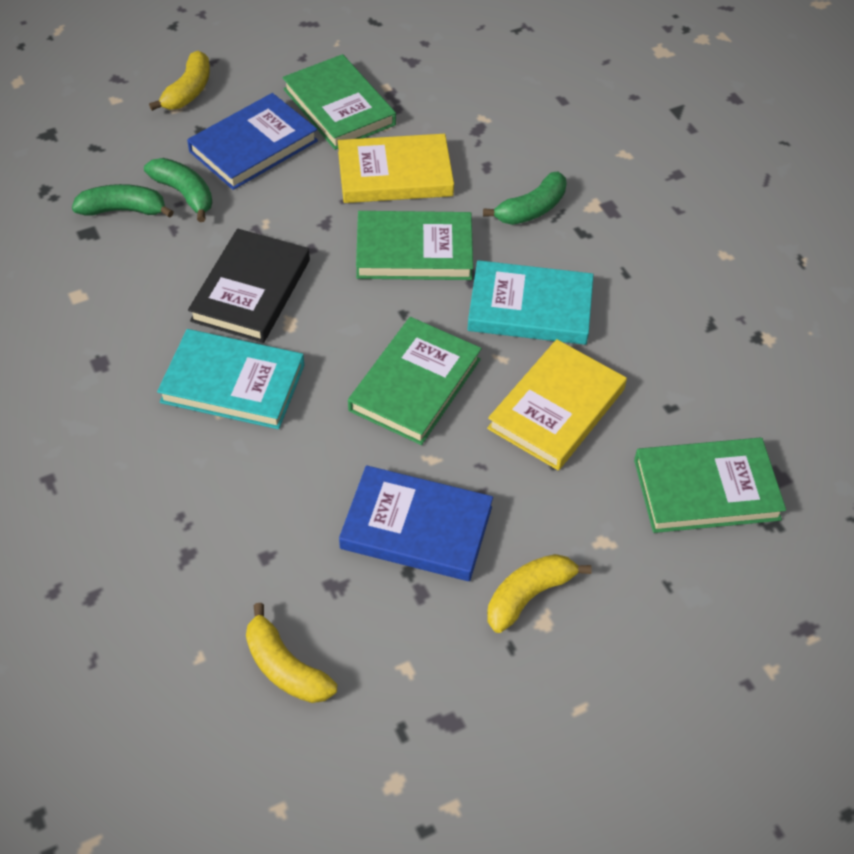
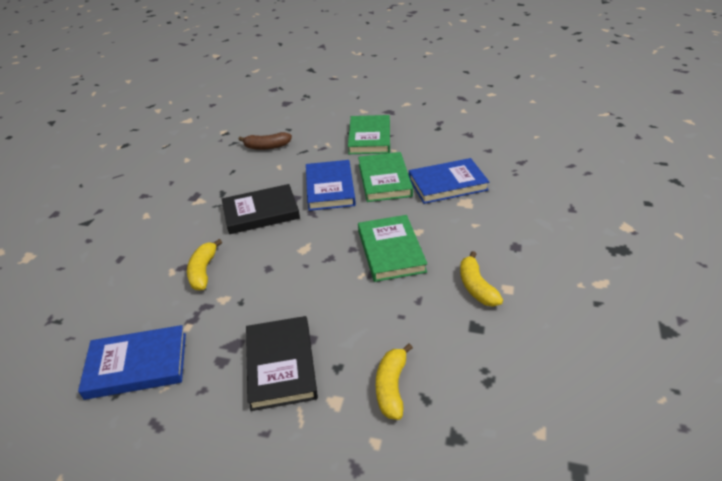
black book: 1 -> 2
blue book: 2 -> 3
brown banana: 0 -> 1
green banana: 3 -> 0
green book: 4 -> 3
turquoise book: 2 -> 0
yellow book: 2 -> 0

